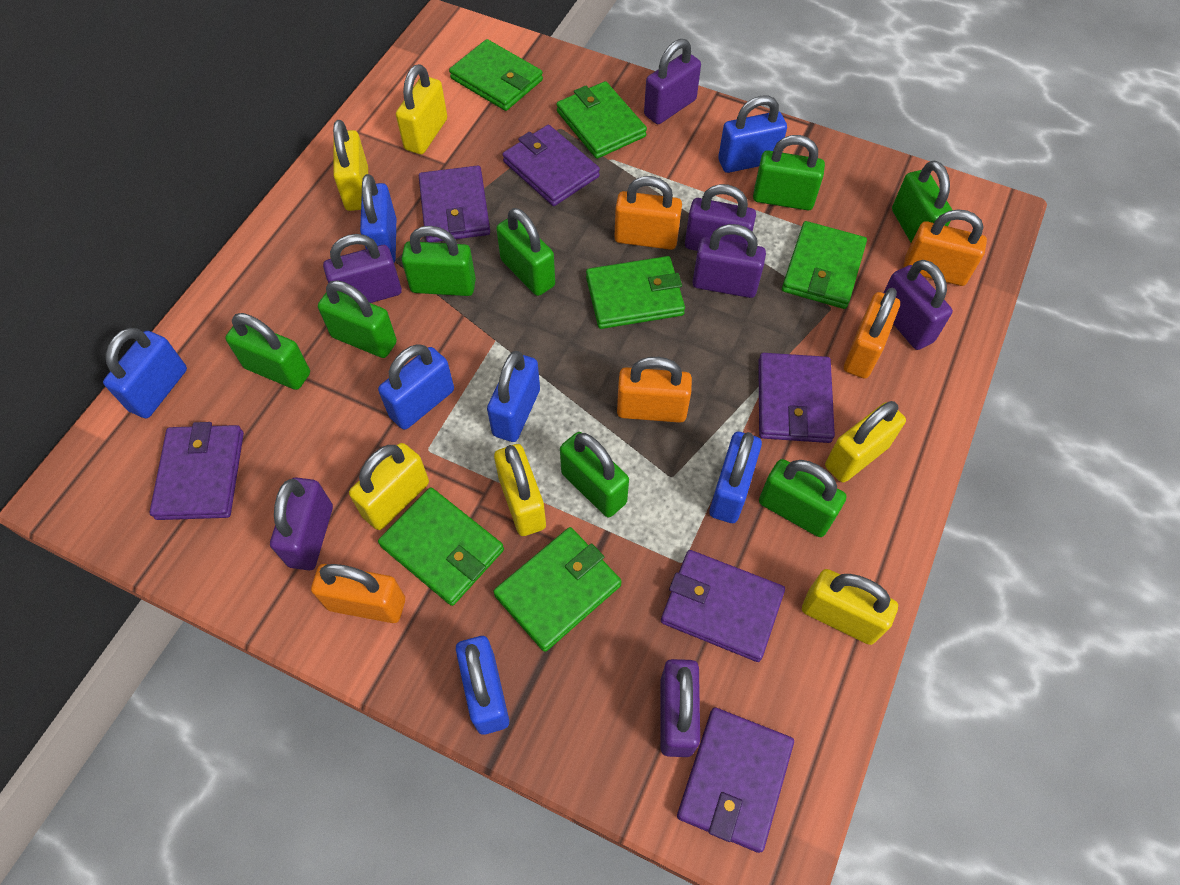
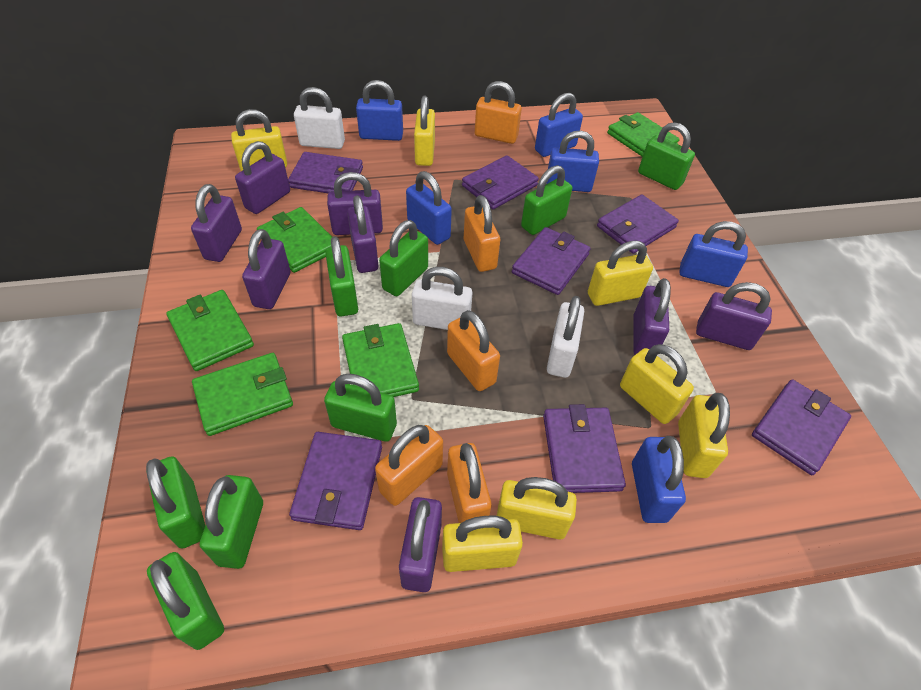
blue padlock: 7 -> 6
green wallet: 6 -> 5
purple padlock: 7 -> 8
purple wallet: 6 -> 7
white padlock: 0 -> 3
yellow padlock: 6 -> 7

